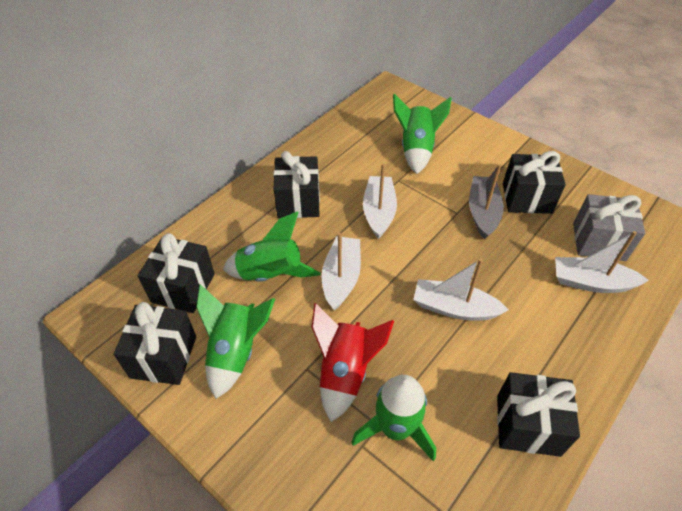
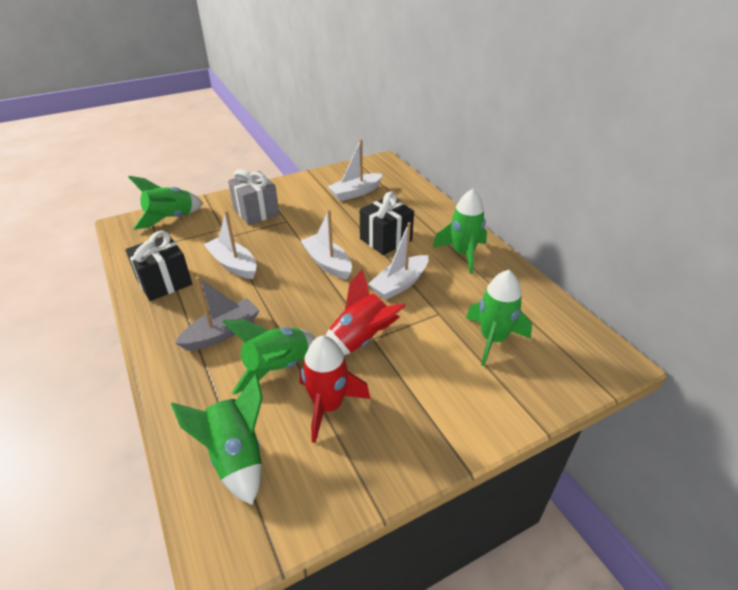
black gift: 5 -> 2
green rocket: 4 -> 5
red rocket: 1 -> 2

